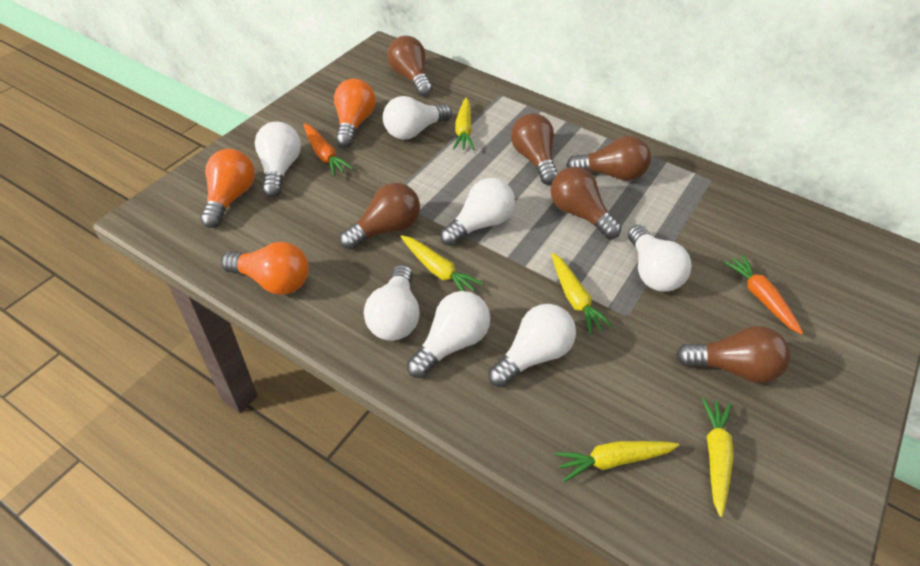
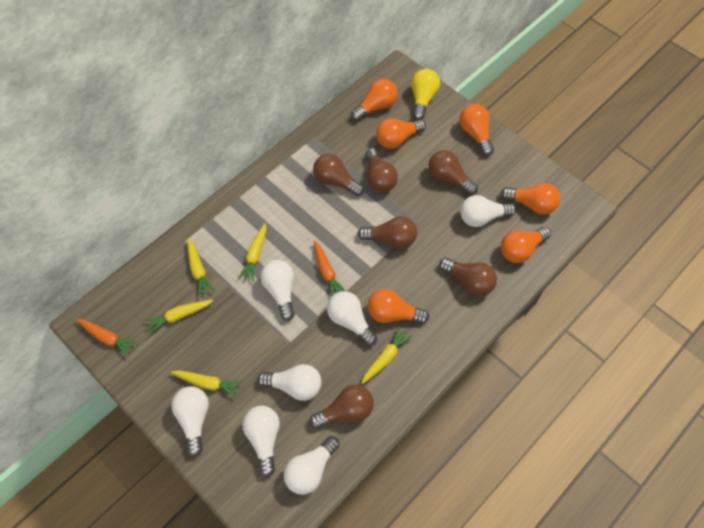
orange light bulb: 3 -> 6
yellow light bulb: 0 -> 1

